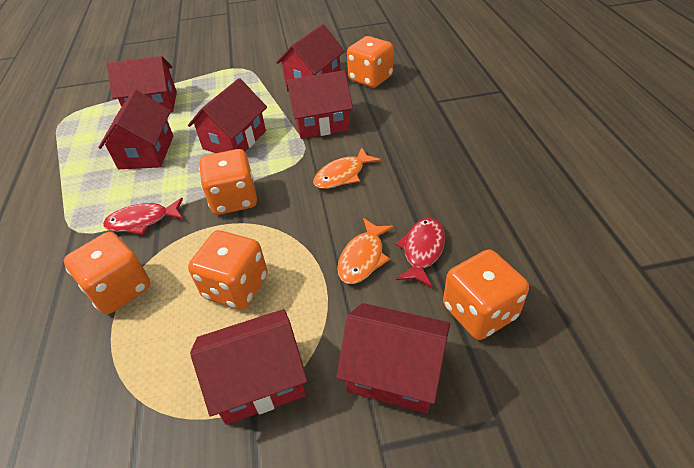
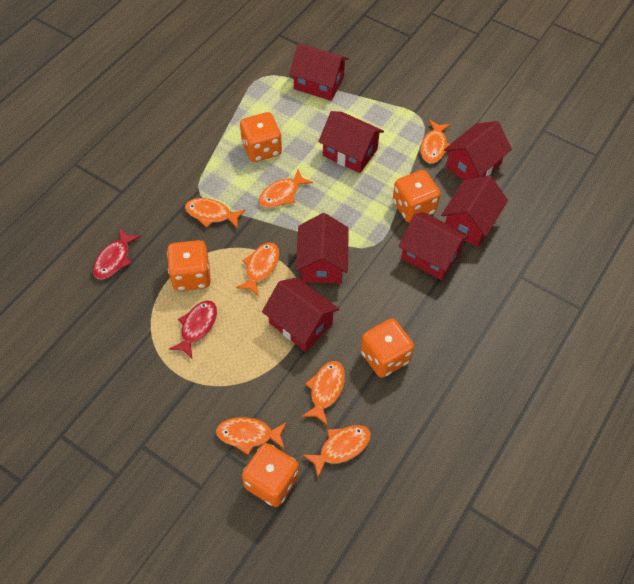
orange fish: 2 -> 7

